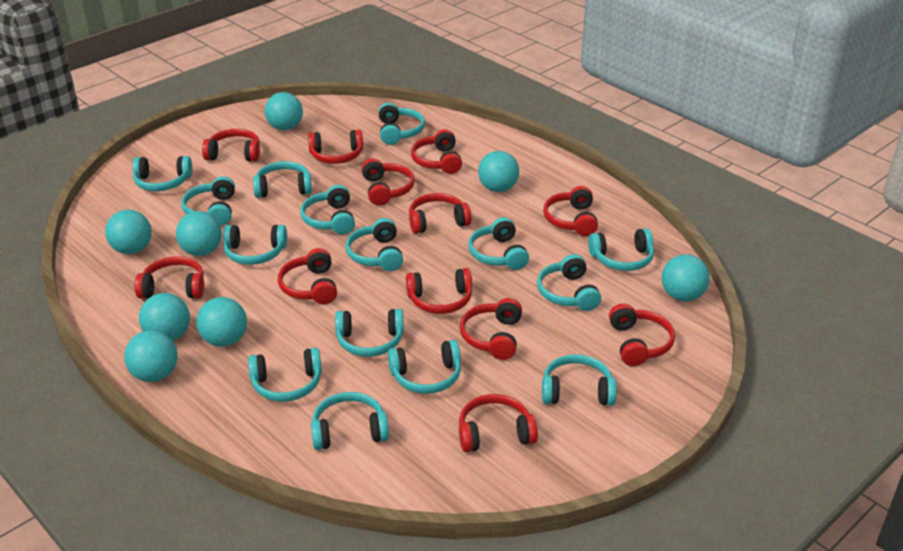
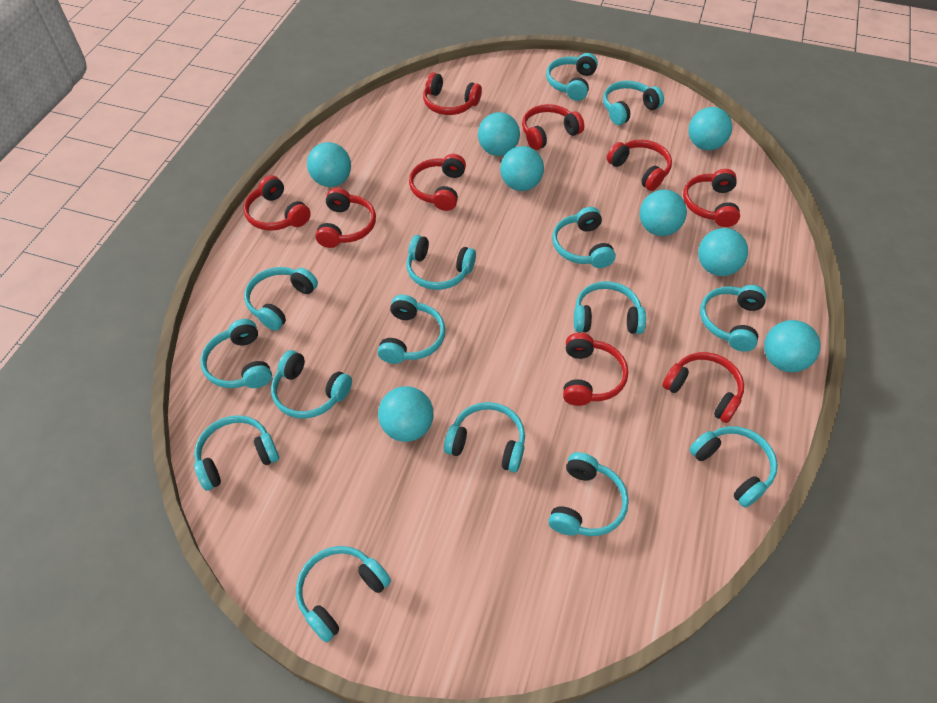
red headphones: 12 -> 9

